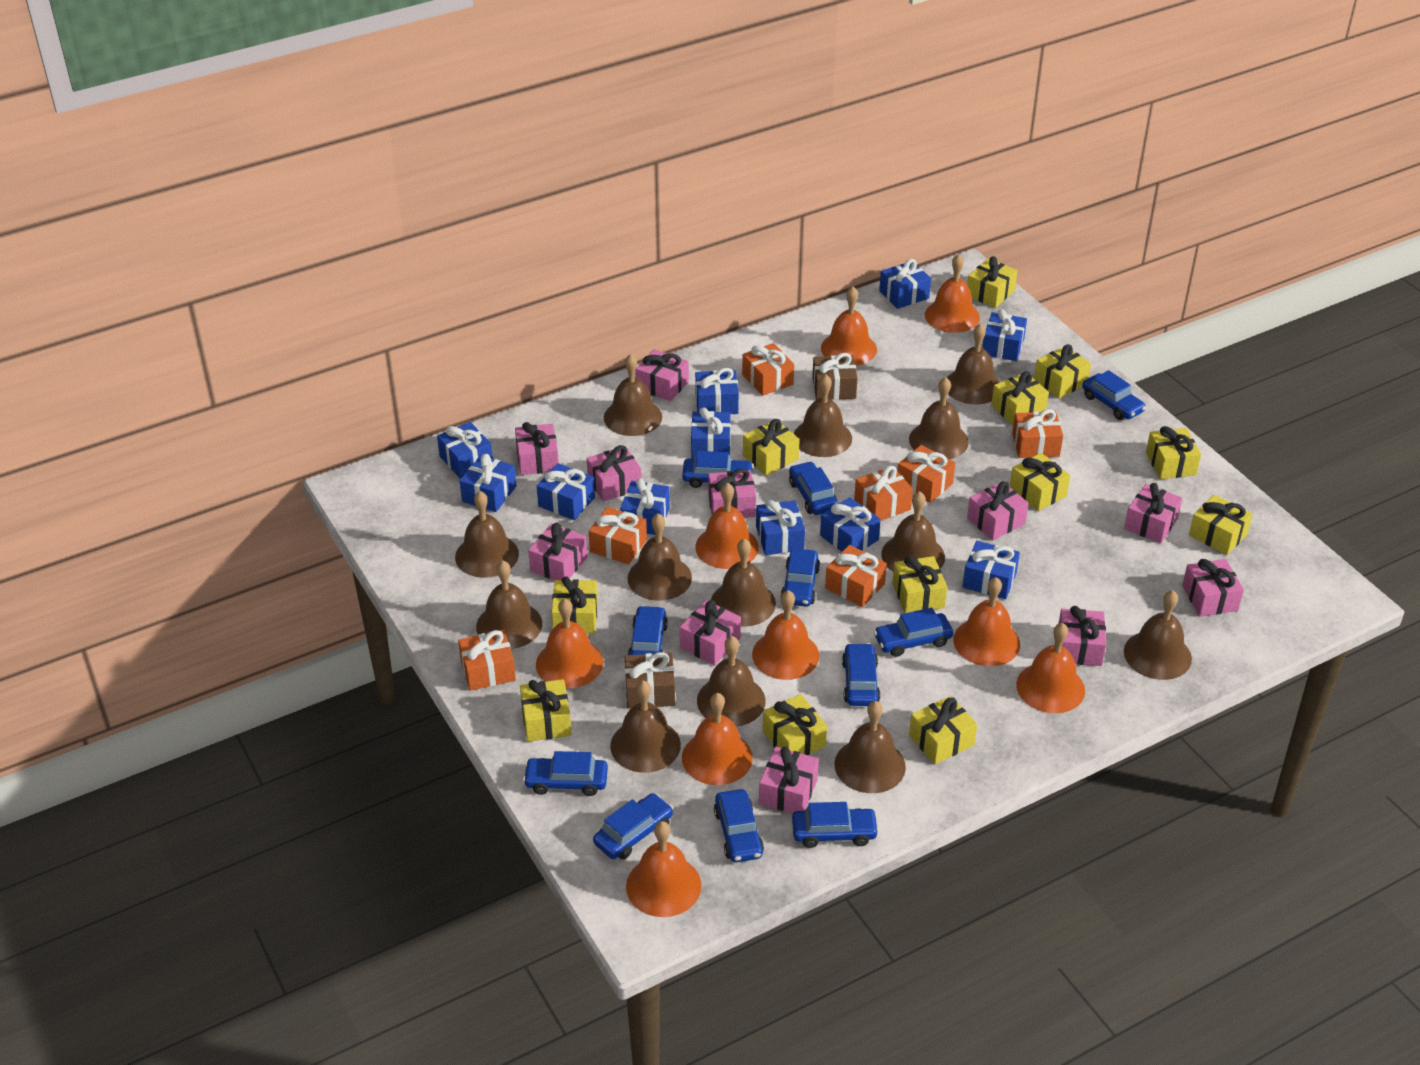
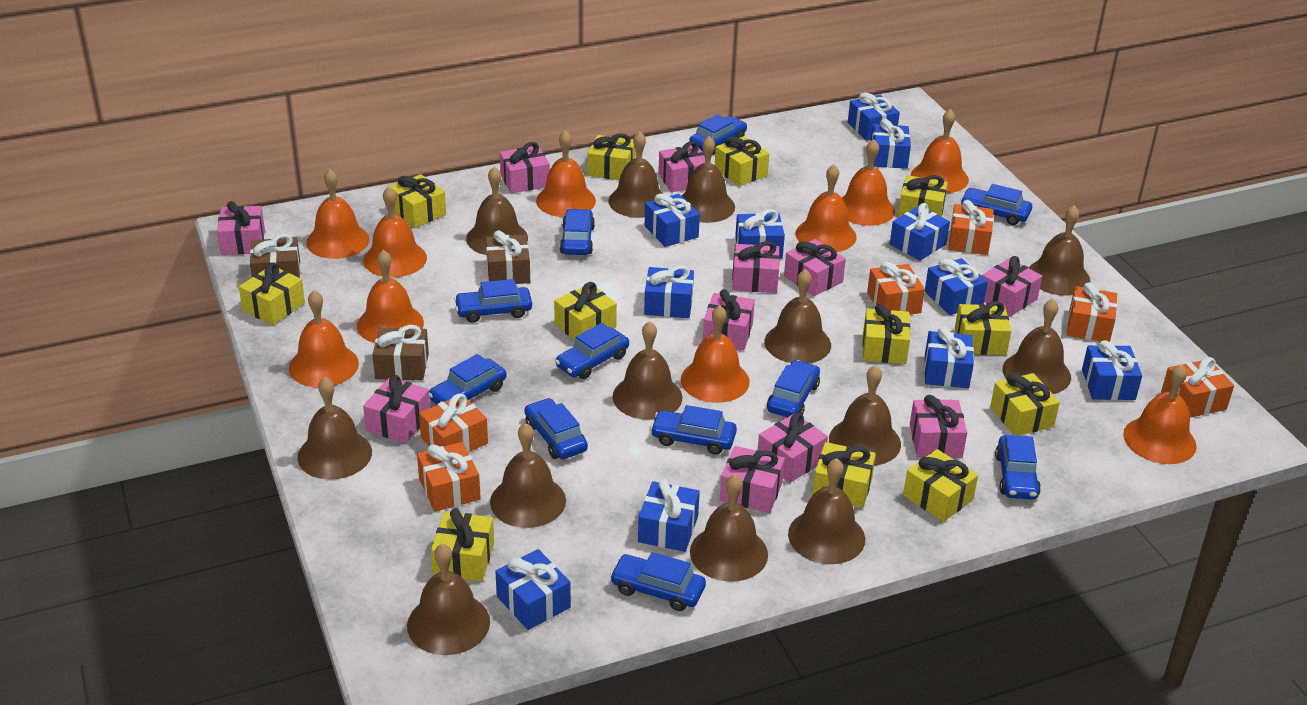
brown gift: 2 -> 3
orange bell: 9 -> 10
orange gift: 7 -> 6

